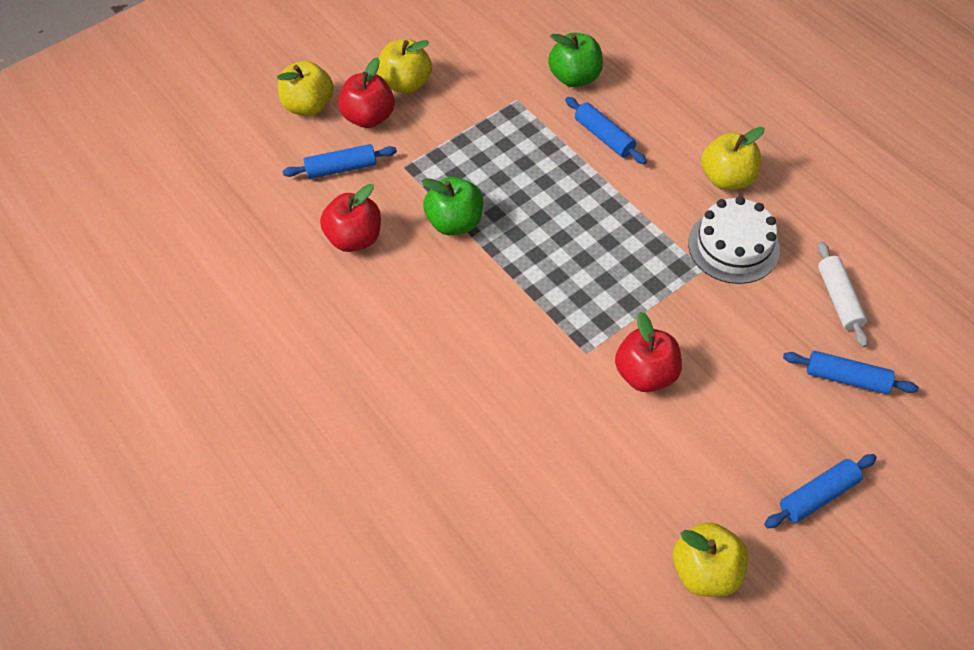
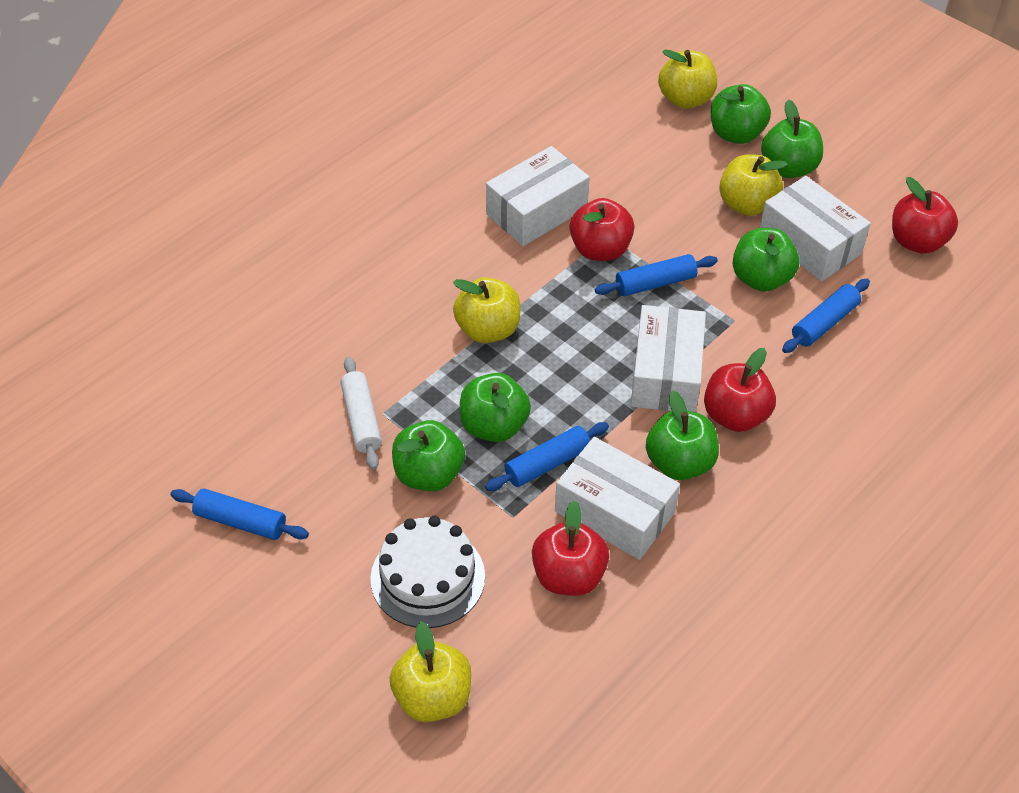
green apple: 2 -> 6
red apple: 3 -> 4
white box: 0 -> 4

